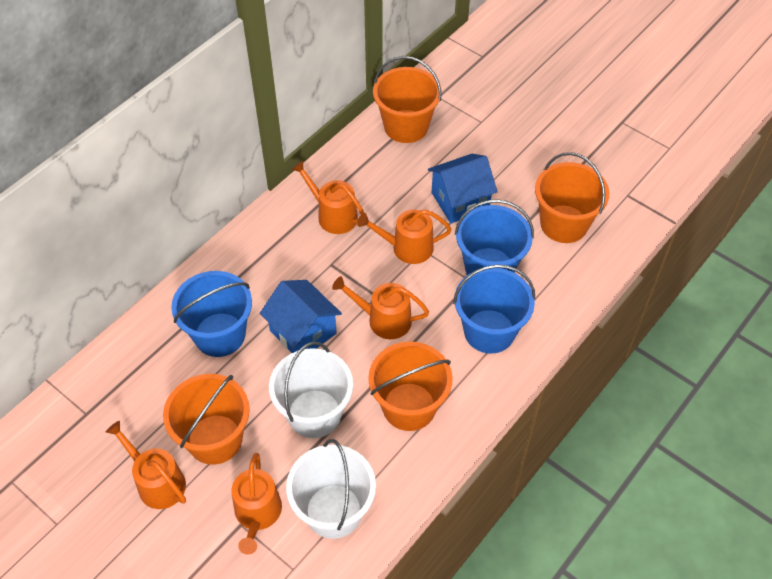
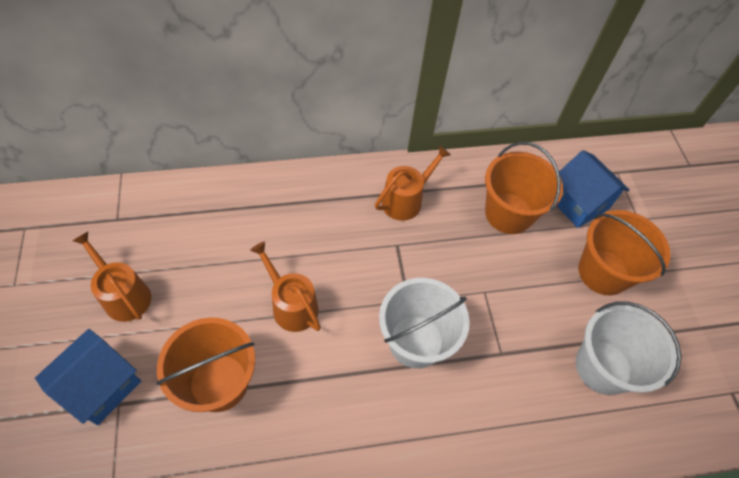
blue bucket: 3 -> 0
orange bucket: 4 -> 3
orange watering can: 5 -> 3

